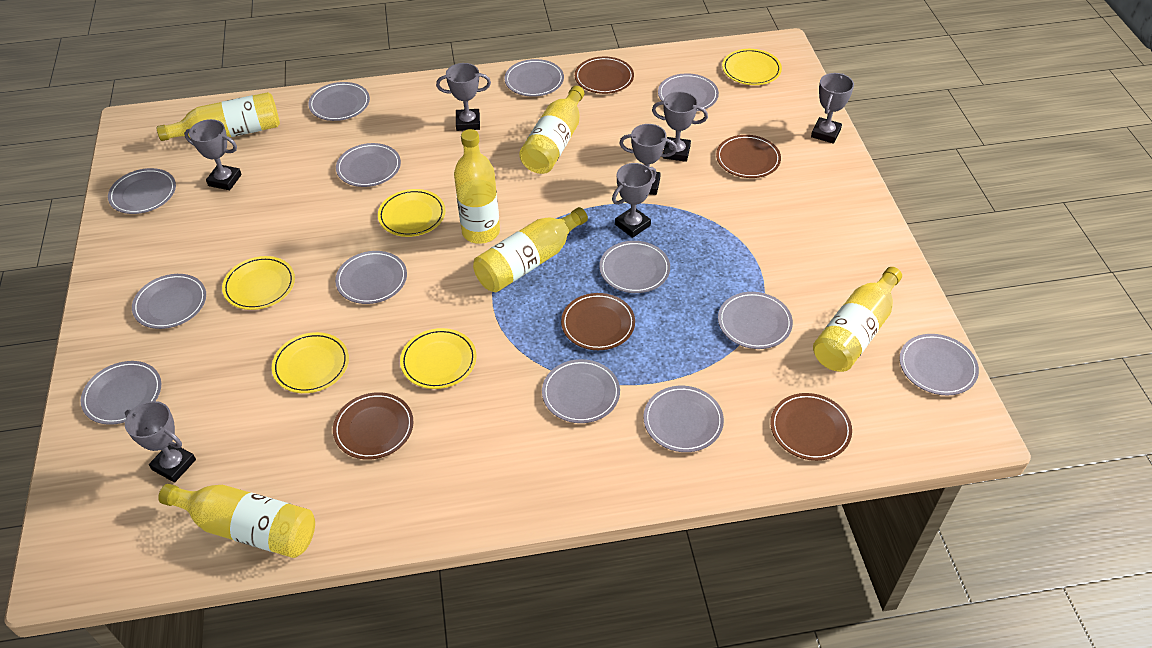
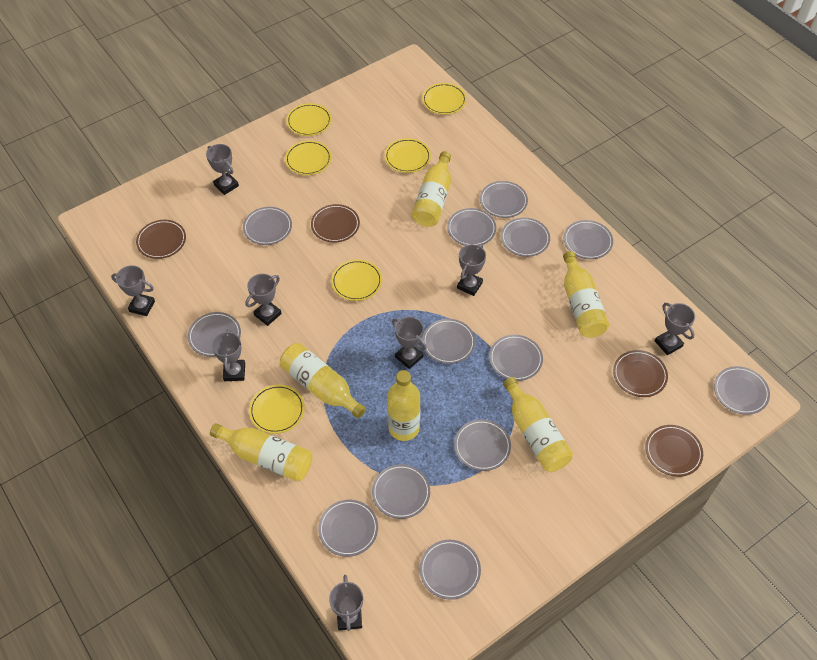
brown plate: 5 -> 4
grey trophy: 7 -> 8
yellow plate: 5 -> 6

